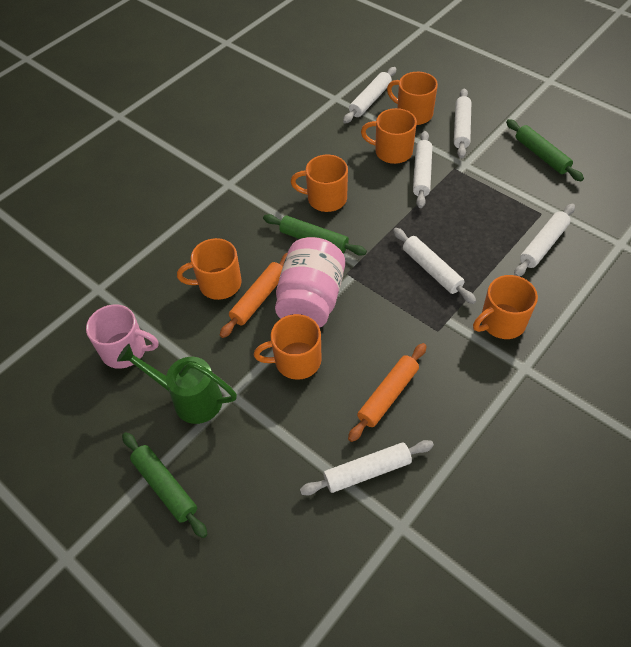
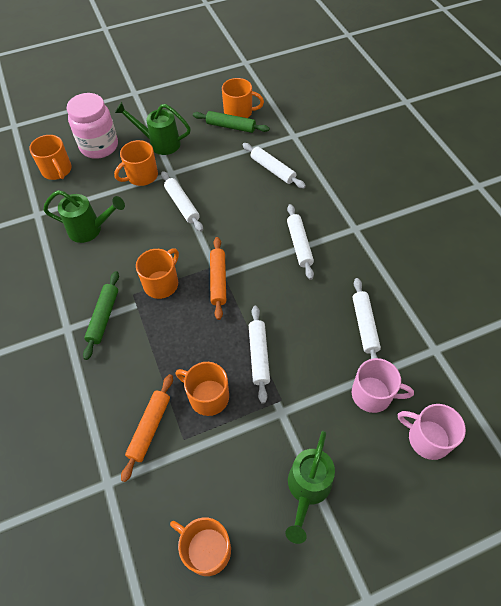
green rolling pin: 3 -> 2
green watering can: 1 -> 3
pink mug: 1 -> 2
white rolling pin: 6 -> 5

